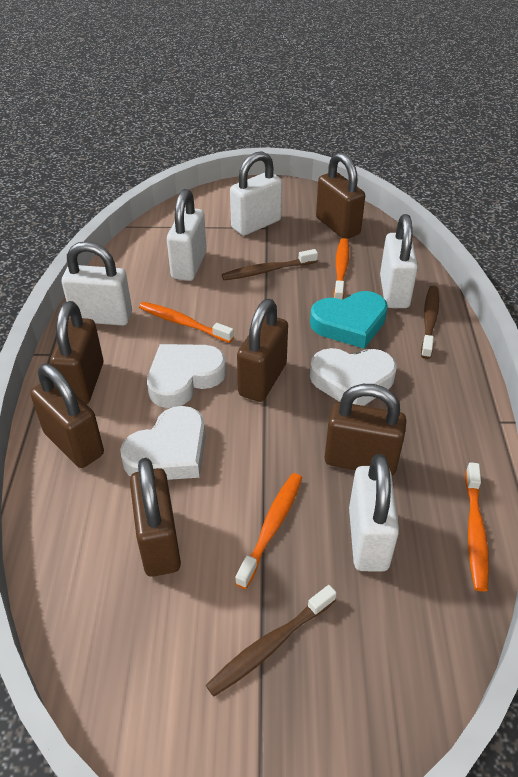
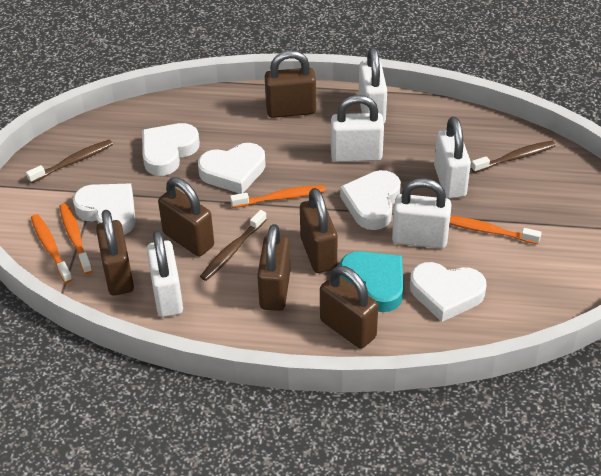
white heart: 3 -> 5

